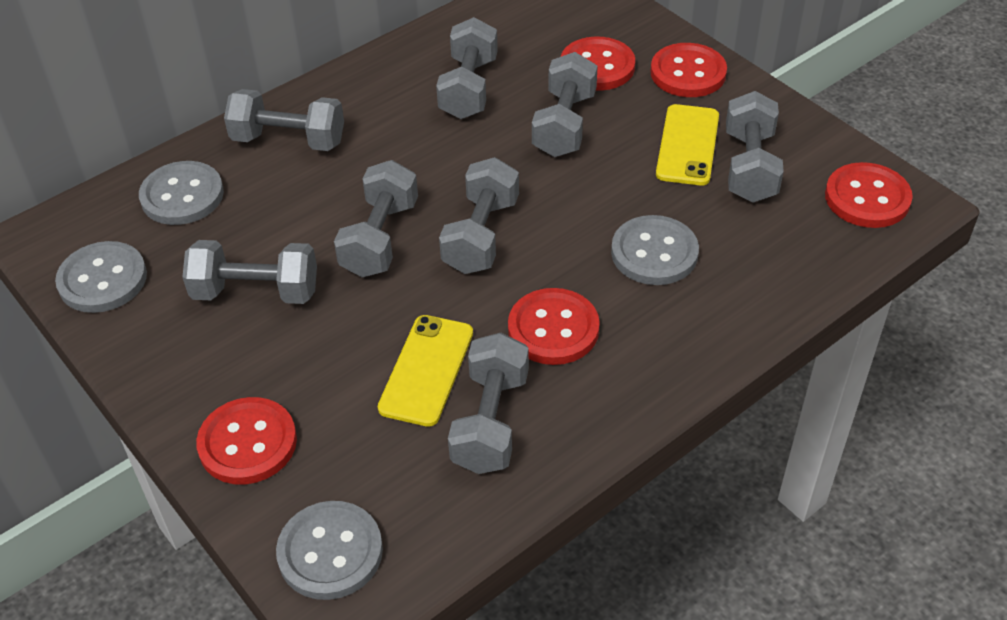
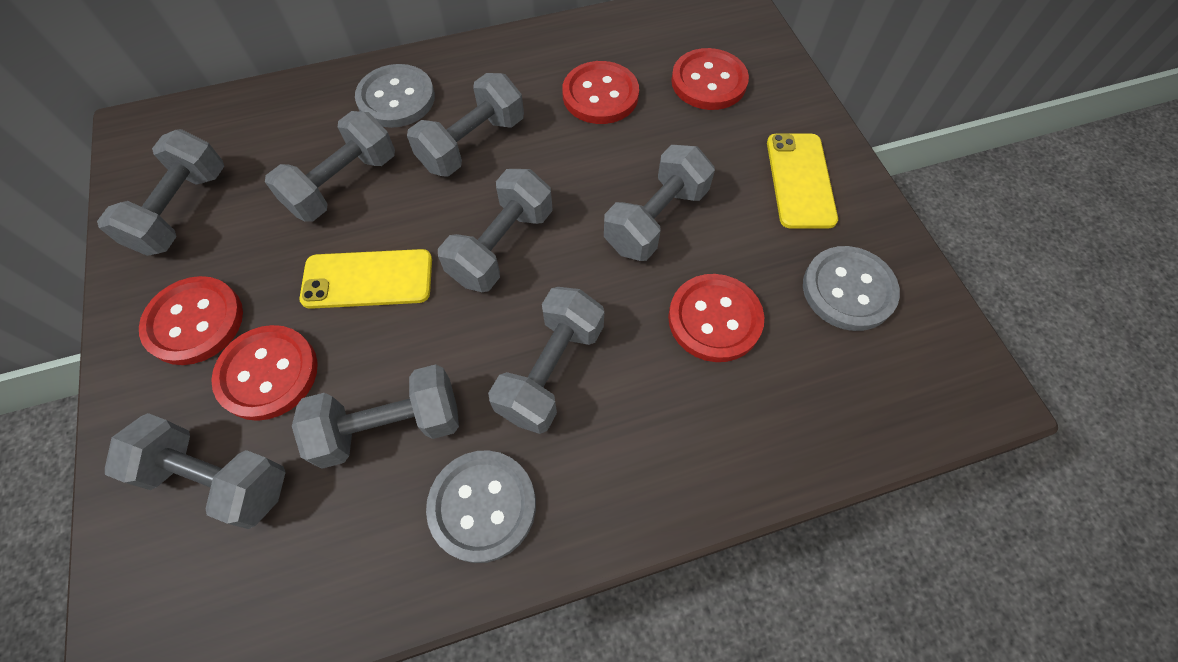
grey button: 4 -> 3

